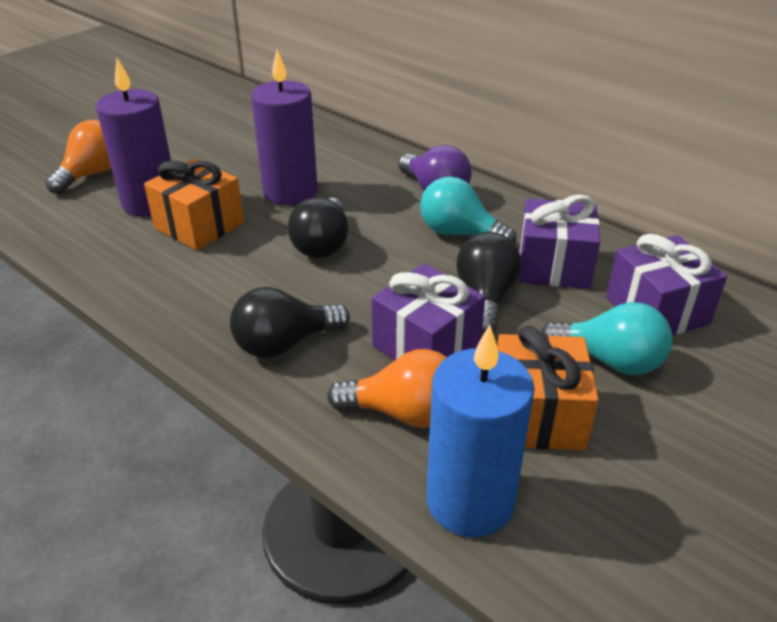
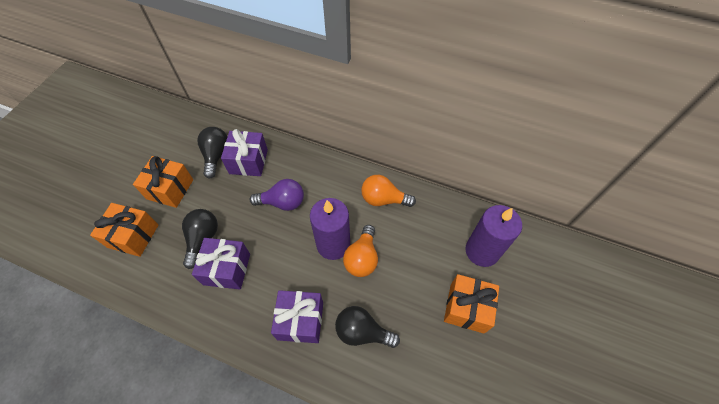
blue candle: 1 -> 0
orange gift: 2 -> 3
turquoise light bulb: 2 -> 0

